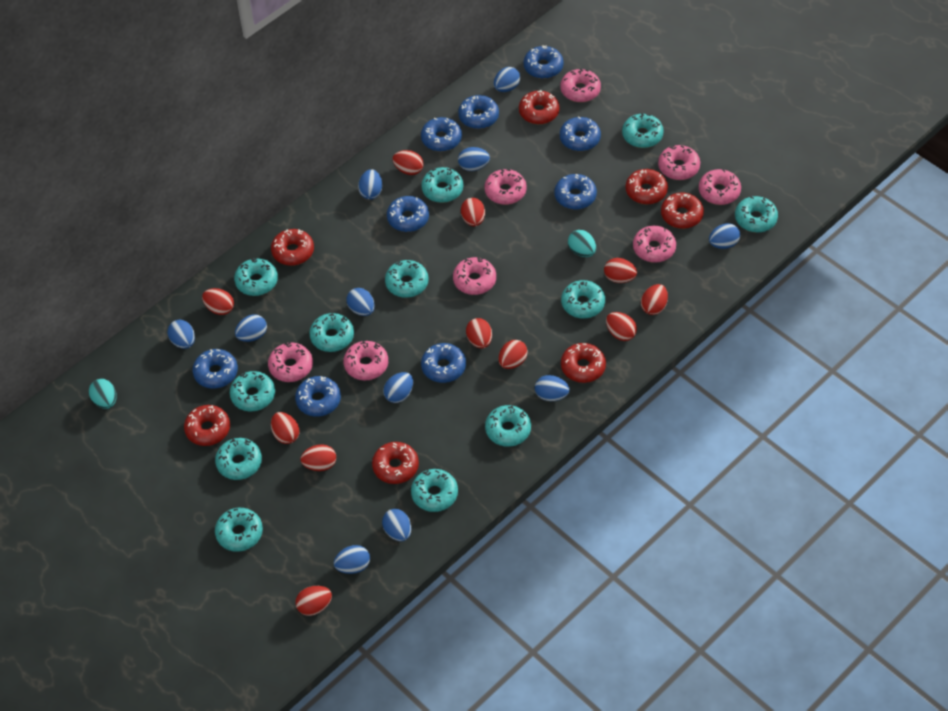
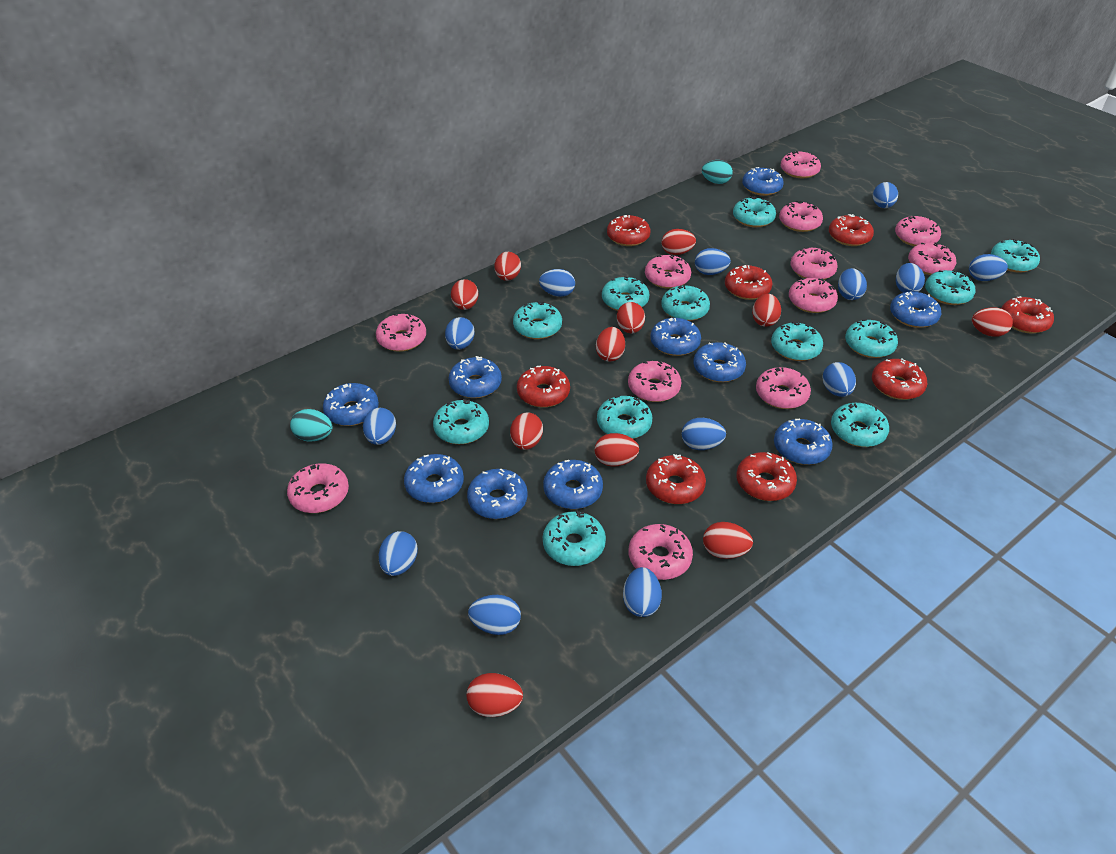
blue donut: 9 -> 10
blue egg: 11 -> 13
pink donut: 8 -> 12
red donut: 7 -> 8

